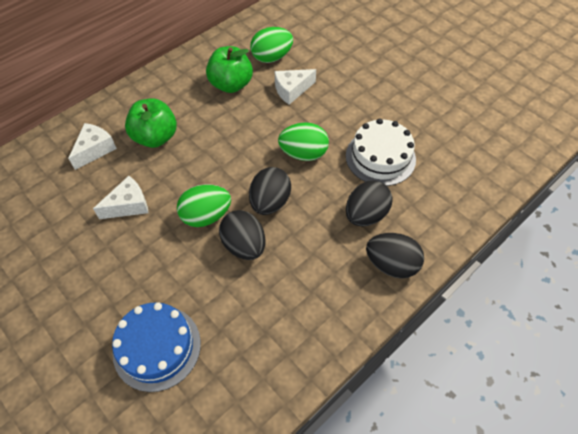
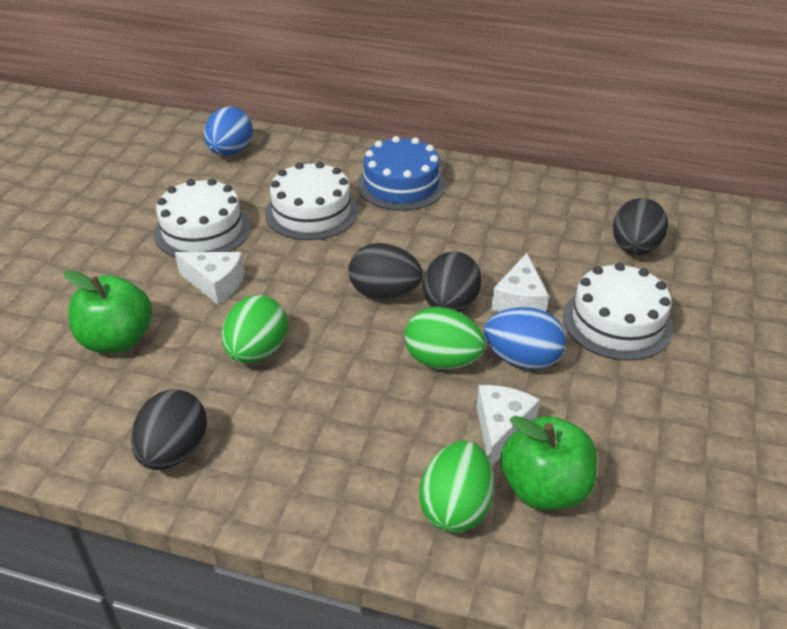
blue egg: 0 -> 2
white cake: 1 -> 3

